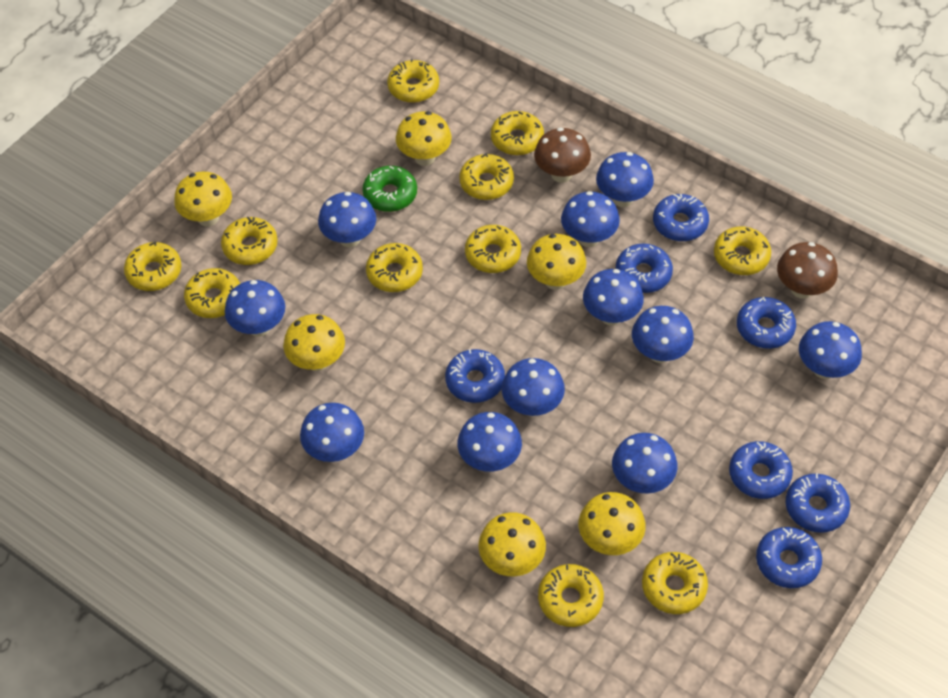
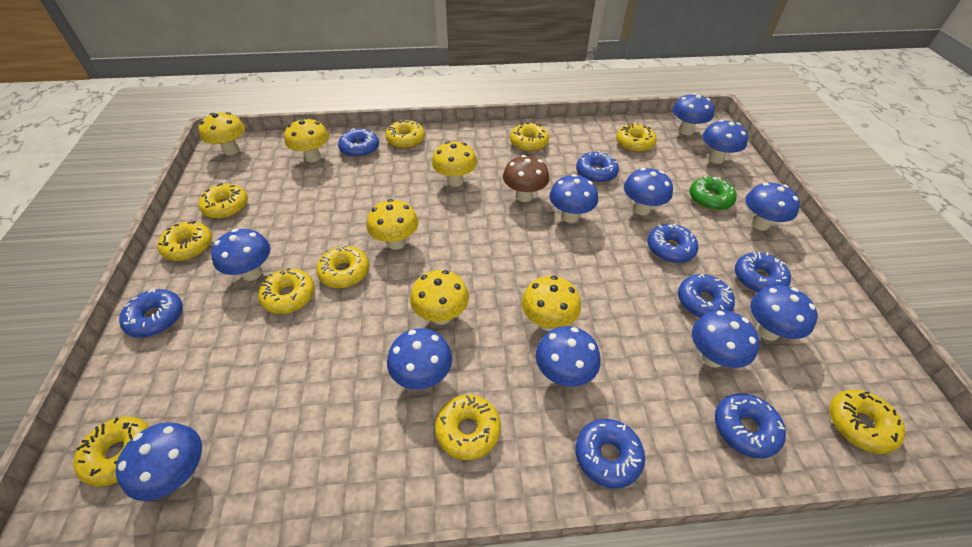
blue donut: 7 -> 8
brown mushroom: 2 -> 1
yellow donut: 11 -> 10

